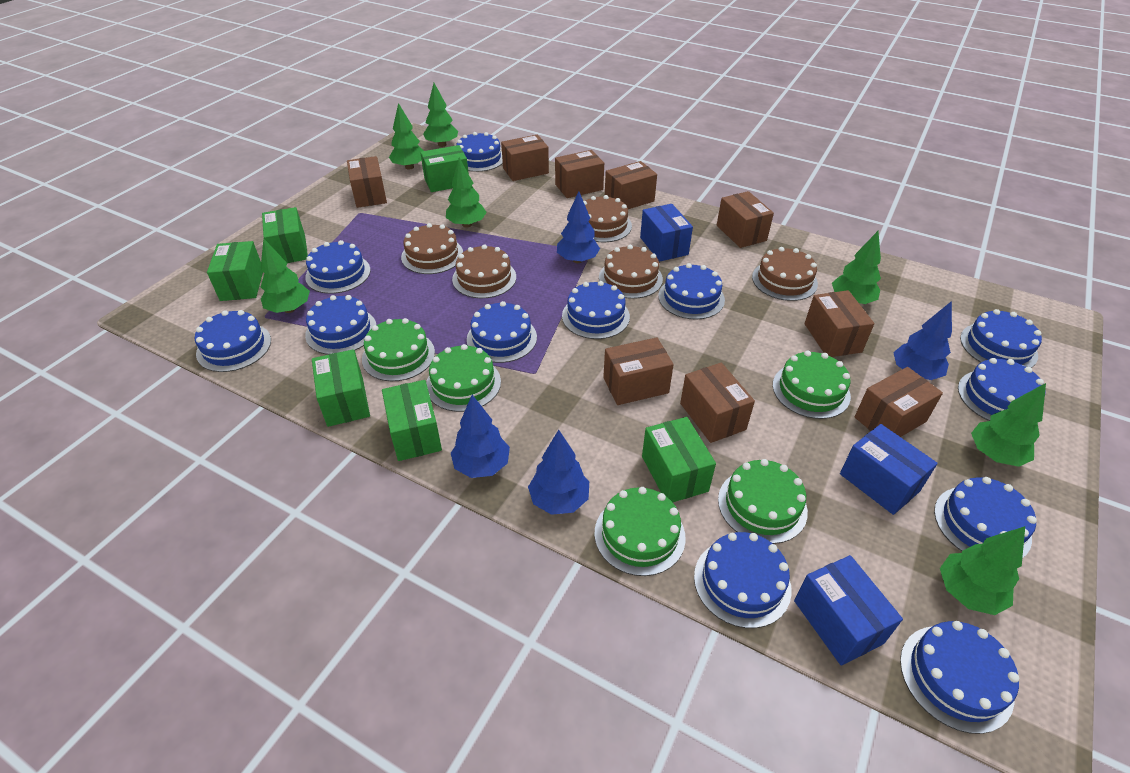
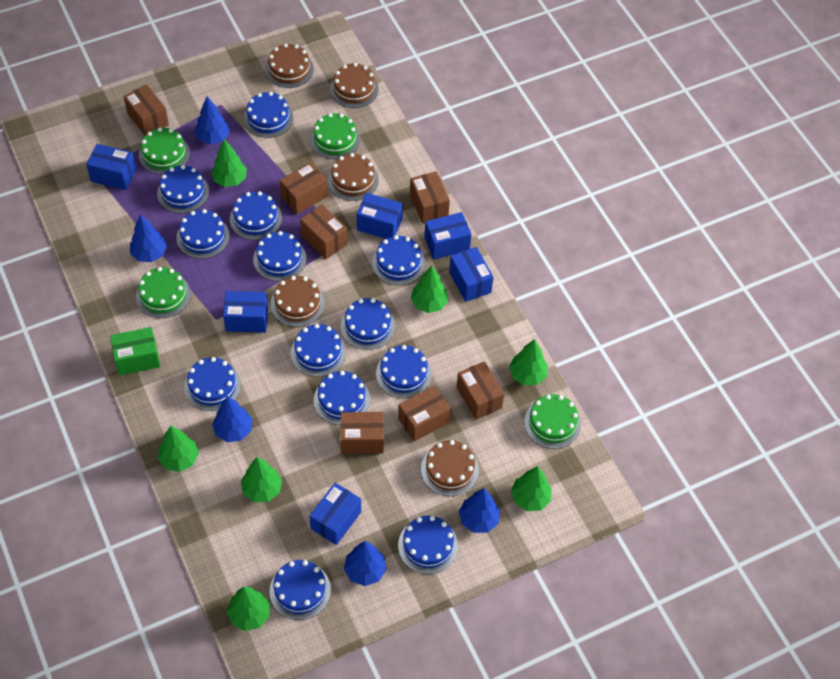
blue box: 3 -> 6
blue cake: 12 -> 13
blue tree: 4 -> 5
brown box: 9 -> 7
green box: 6 -> 1
green cake: 5 -> 4

